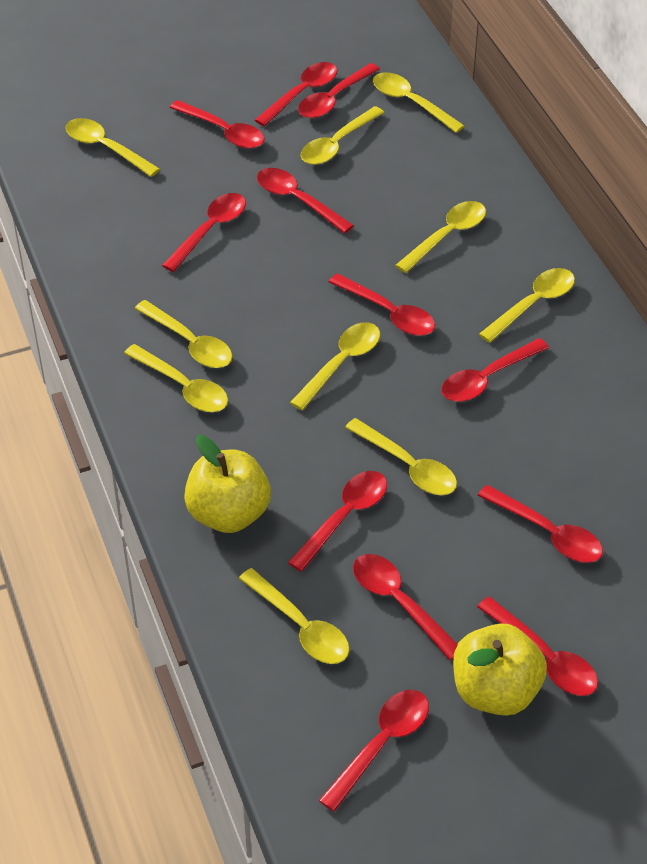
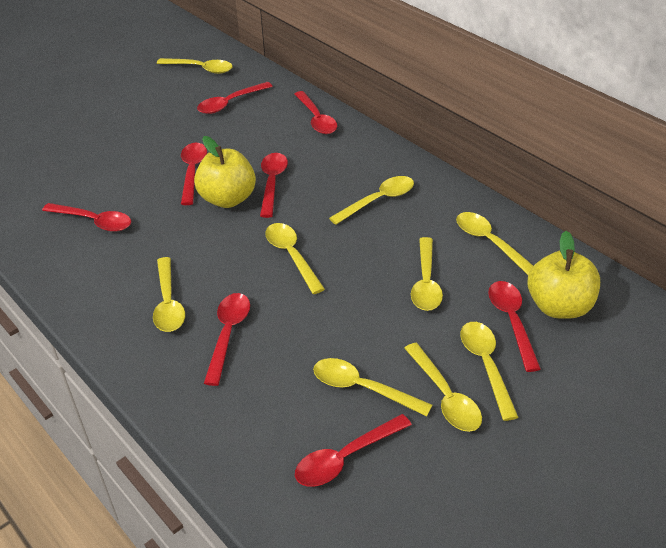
red spoon: 12 -> 8
yellow spoon: 10 -> 9

